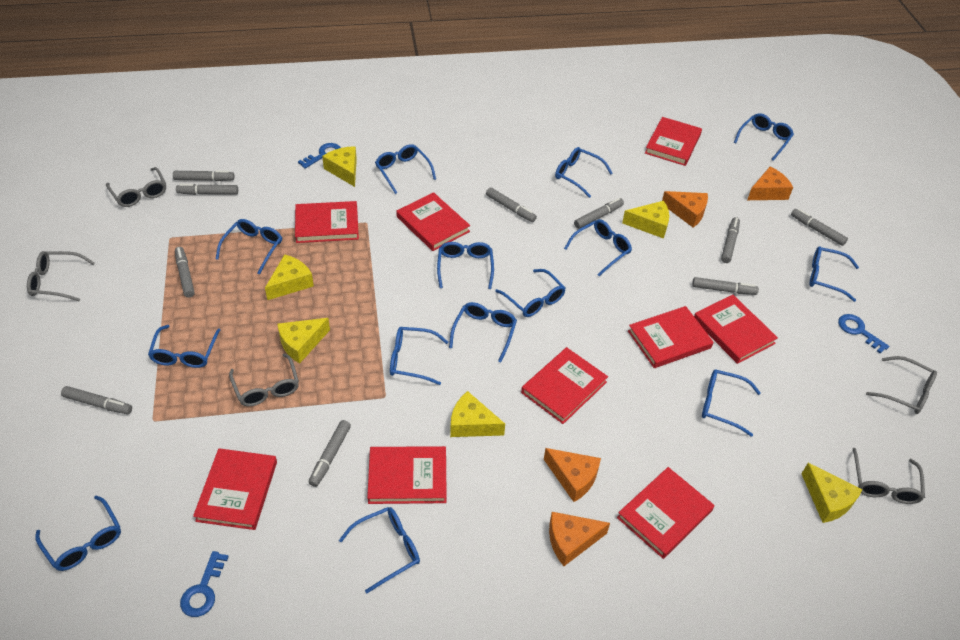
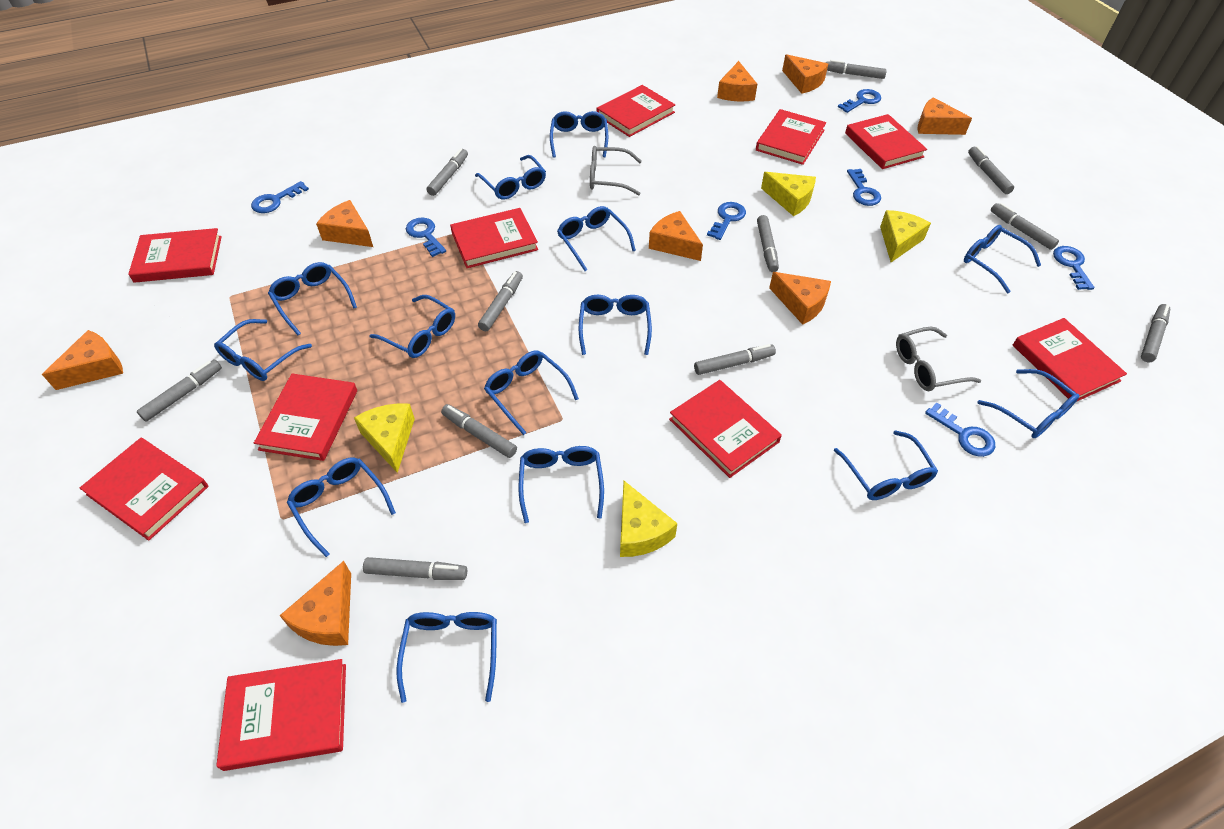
blue key: 3 -> 7
grey glasses: 5 -> 2
grey marker: 10 -> 11
orange cheese: 4 -> 8
red book: 9 -> 10
yellow cheese: 6 -> 4

